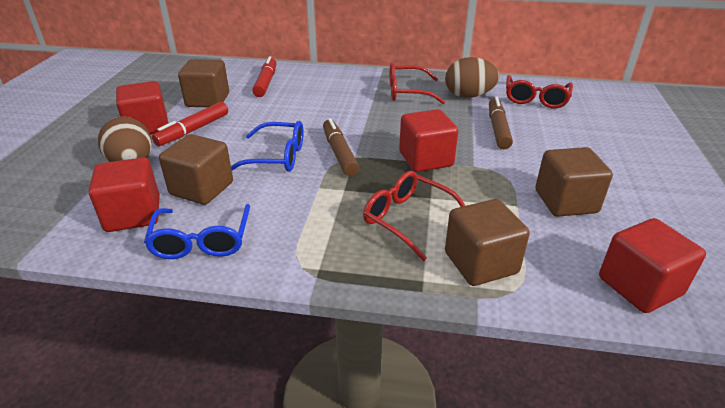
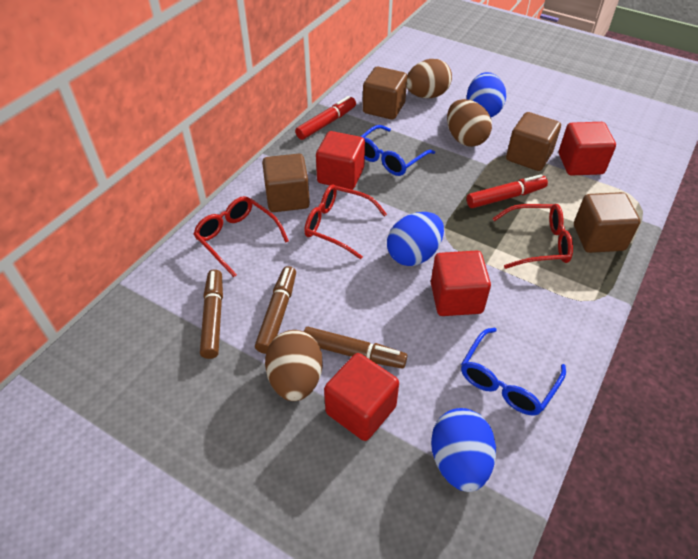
blue egg: 0 -> 3
brown egg: 2 -> 3
brown marker: 2 -> 3

